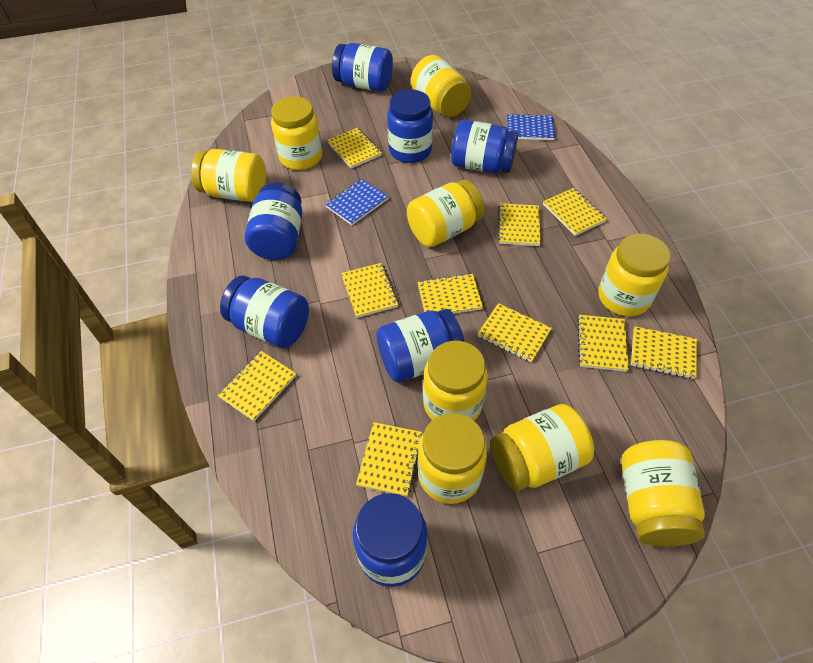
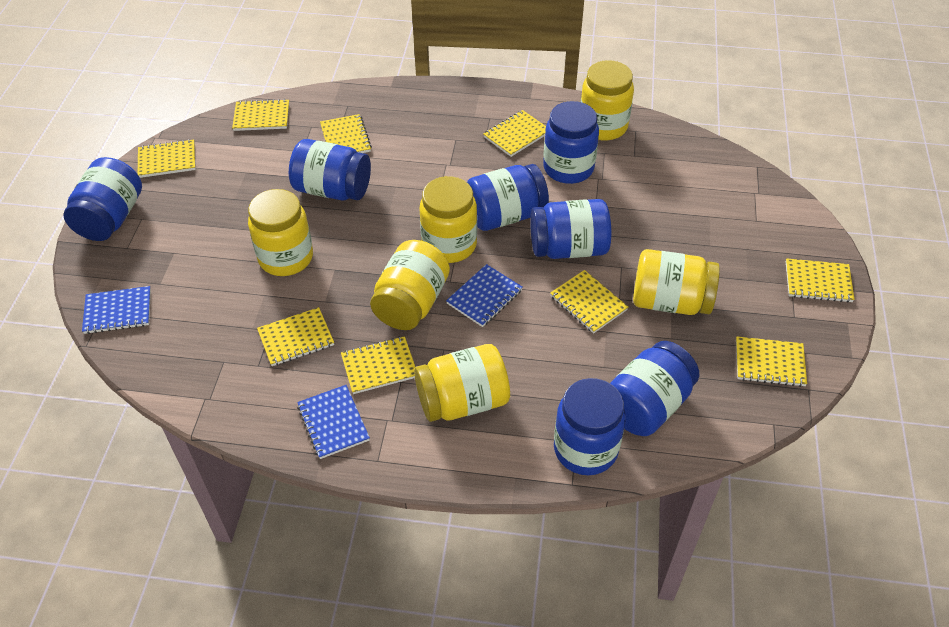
blue notebook: 2 -> 3
yellow jar: 9 -> 6
yellow notebook: 10 -> 9

